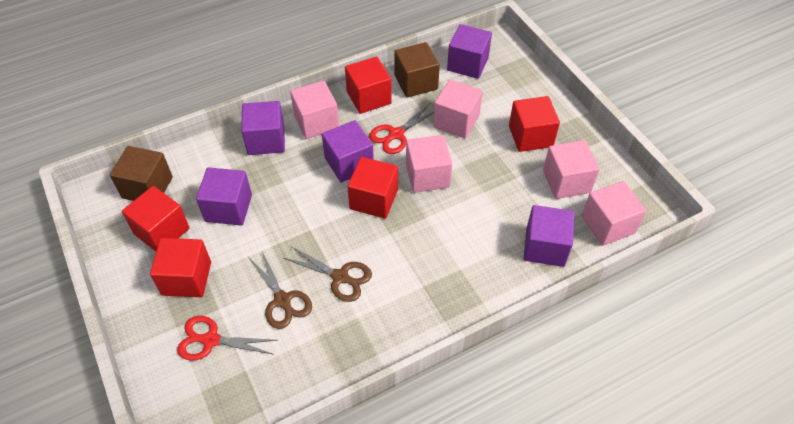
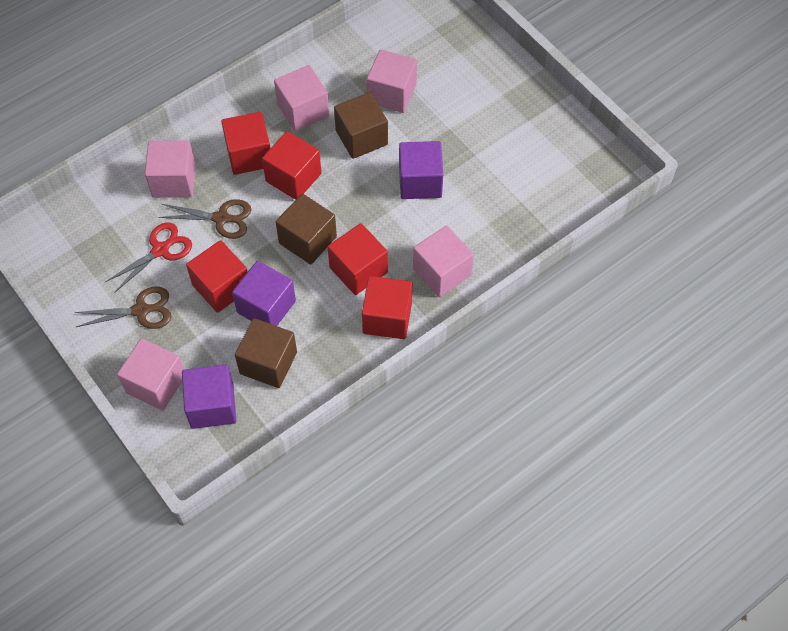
brown cube: 2 -> 3
purple cube: 5 -> 3
red scissors: 2 -> 1

